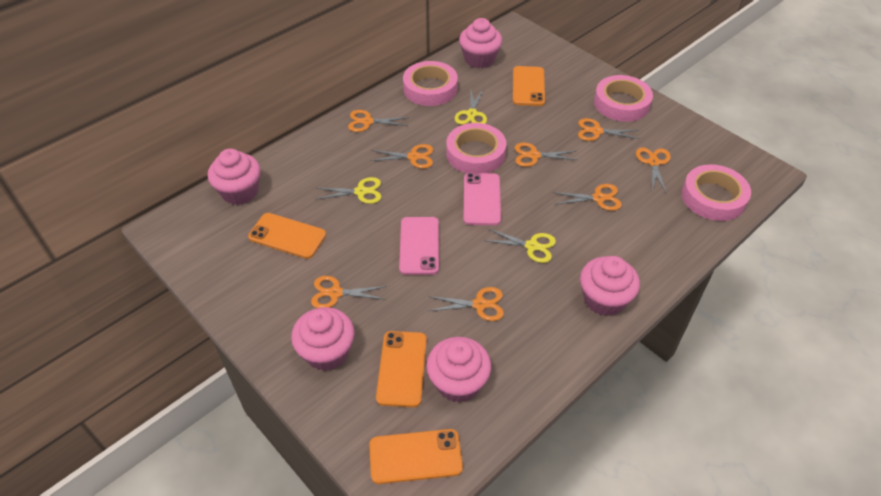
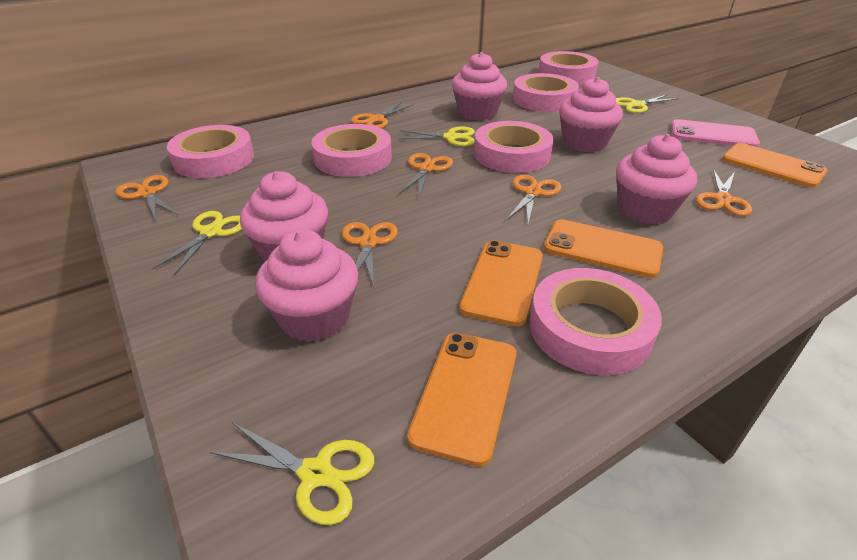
orange scissors: 8 -> 6
pink phone: 2 -> 1
pink tape: 4 -> 6
yellow scissors: 3 -> 4

